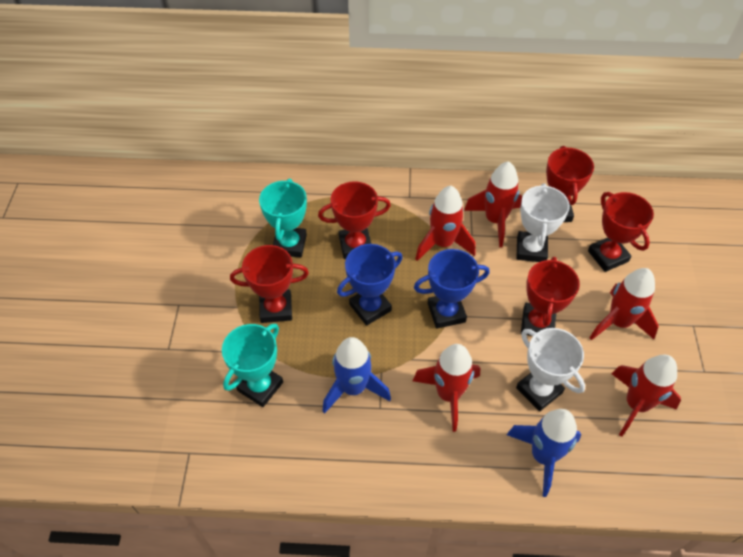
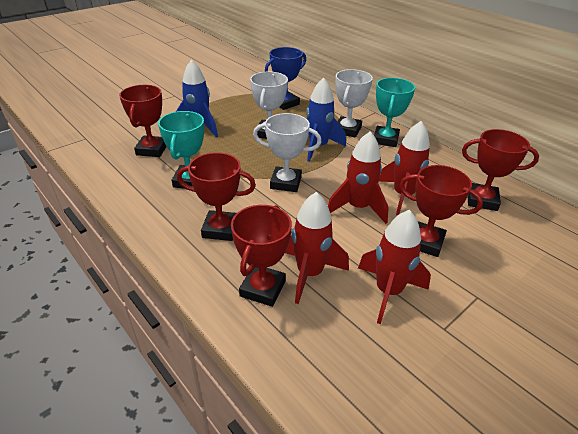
blue trophy: 2 -> 1
red rocket: 5 -> 4
white trophy: 2 -> 3

